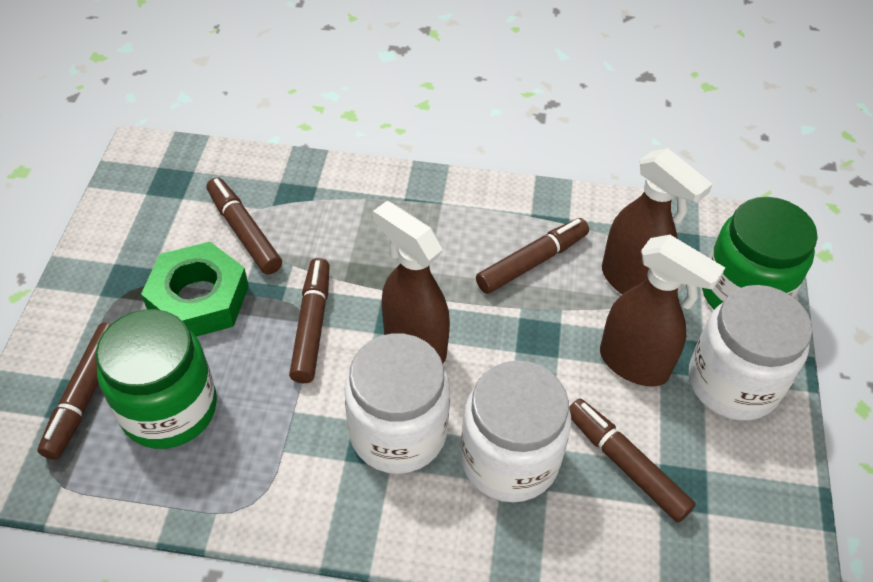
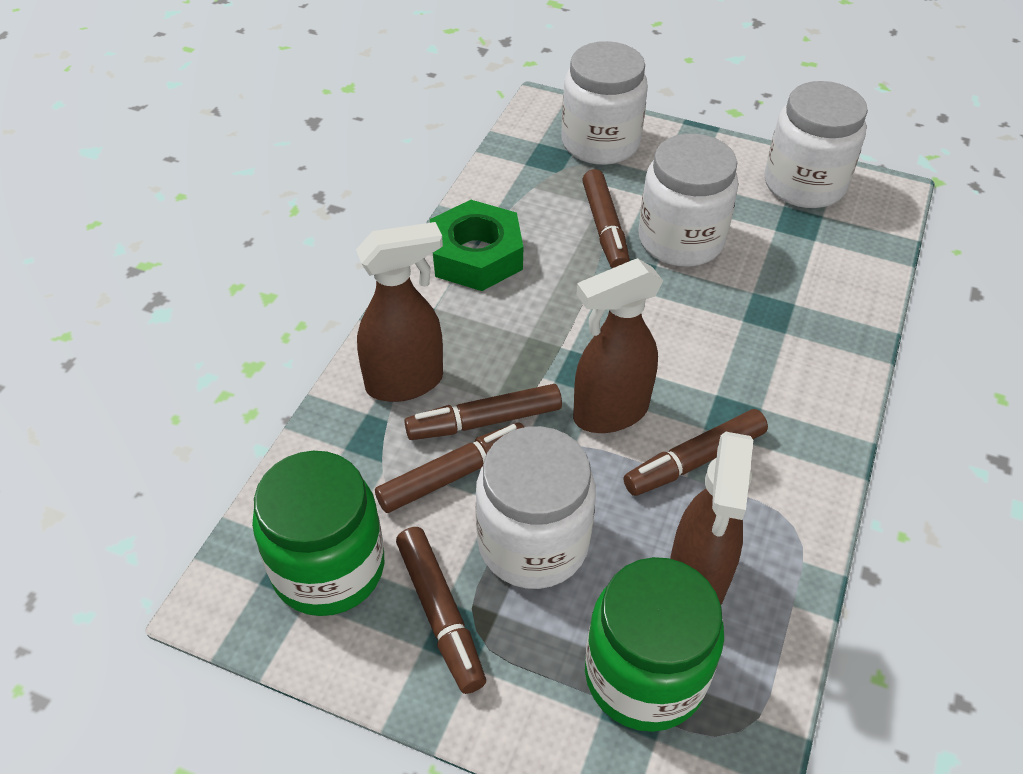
white jar: 3 -> 4

